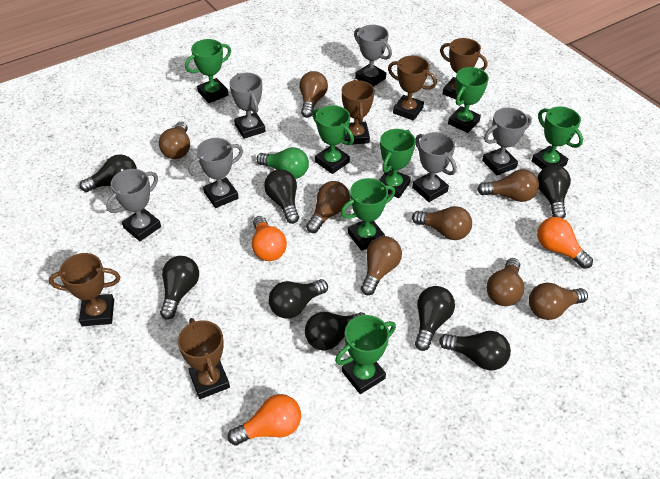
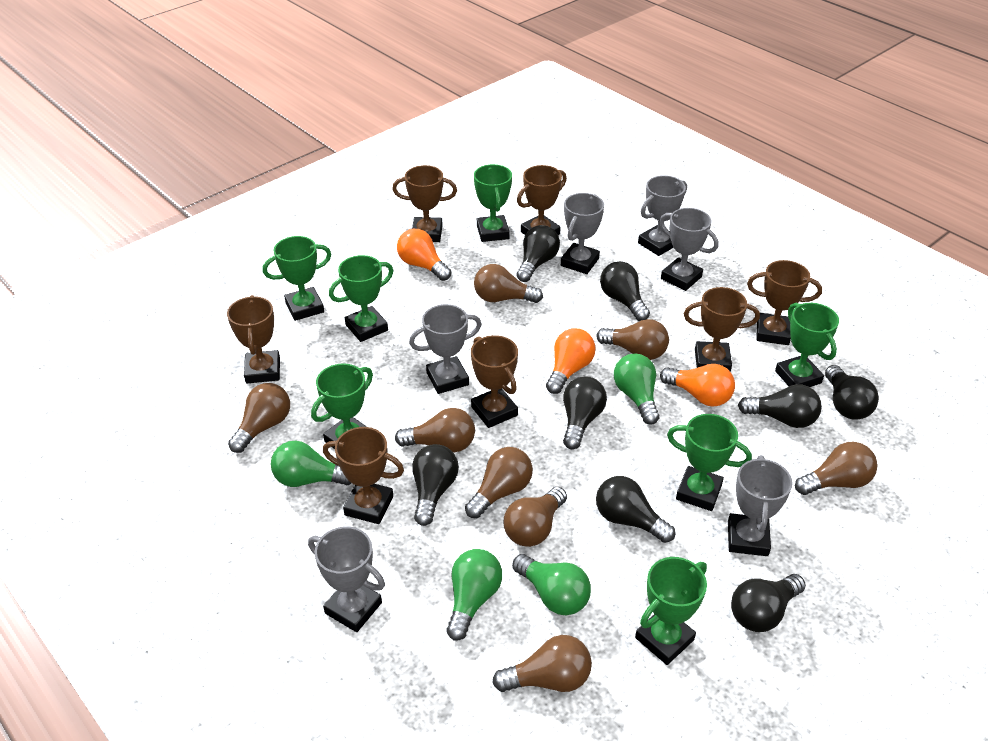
brown trophy: 5 -> 7
green light bulb: 1 -> 4

